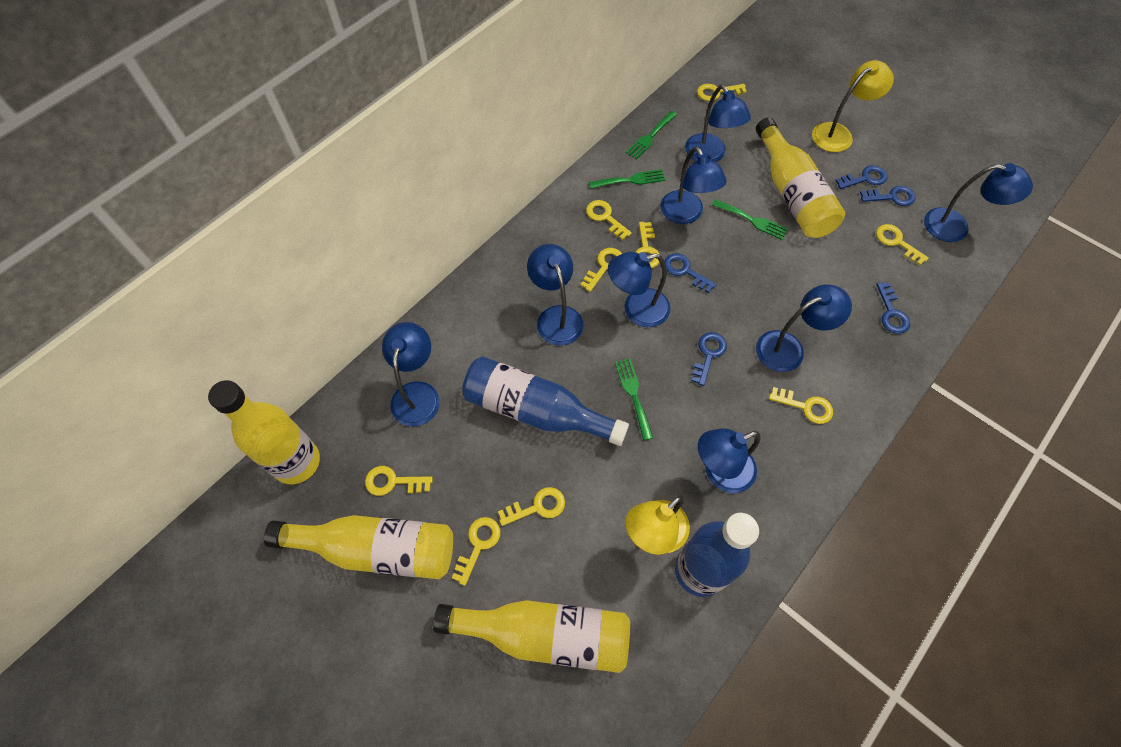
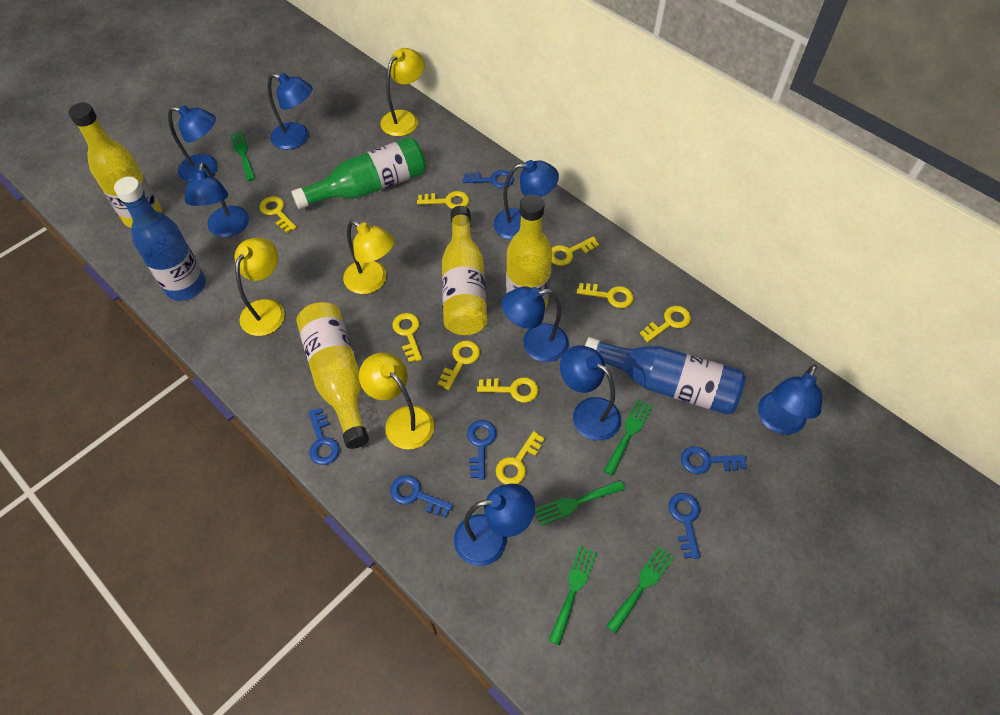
blue key: 5 -> 6
green bottle: 0 -> 1
green fork: 4 -> 5
yellow lamp: 2 -> 4

